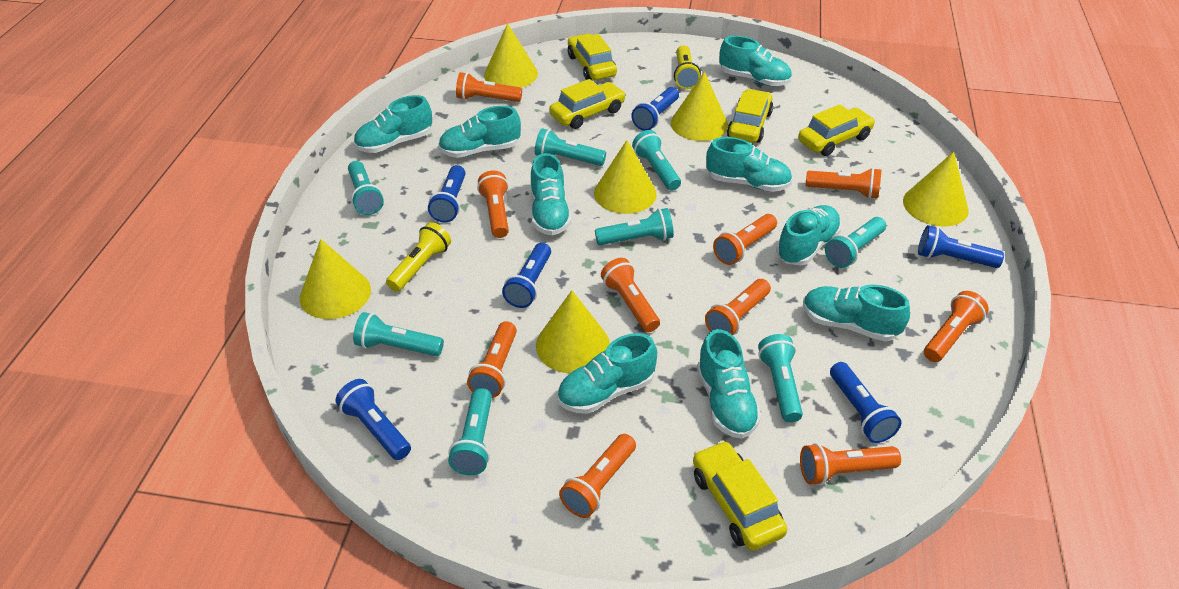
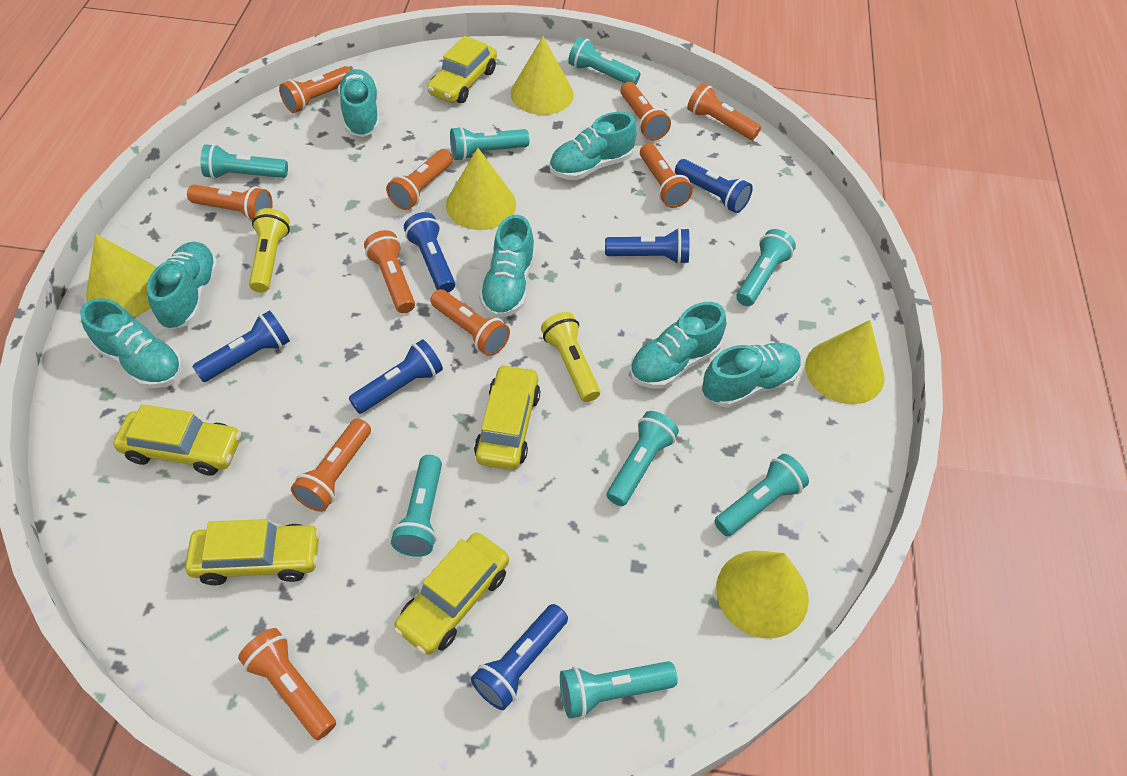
turquoise shoe: 9 -> 7
yellow cone: 6 -> 5

